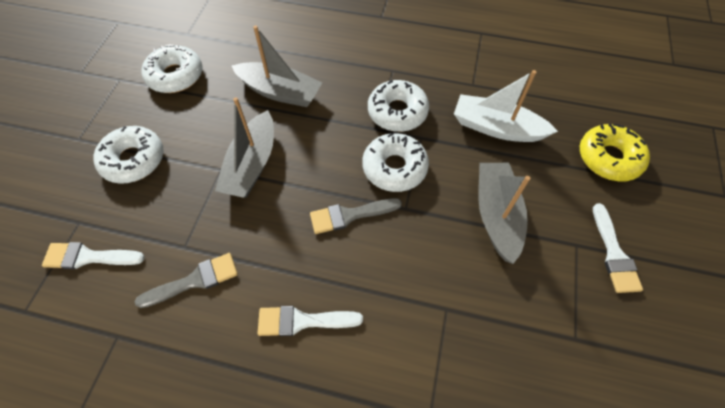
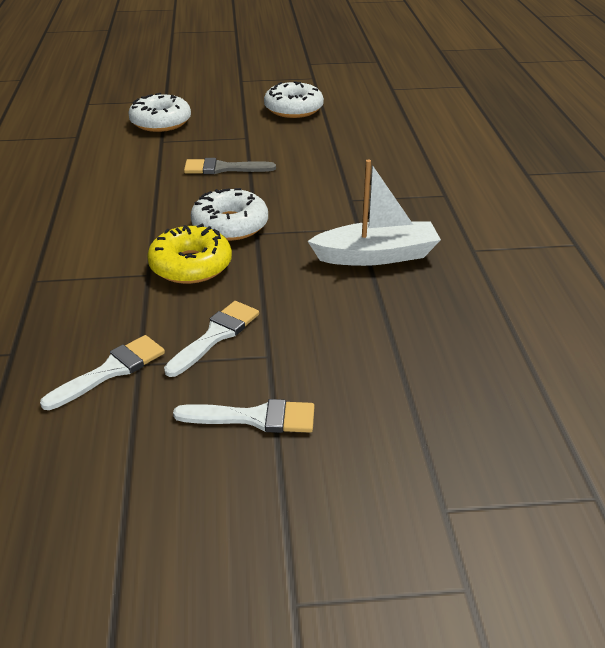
grey boat: 3 -> 0
grey brush: 2 -> 1
white donut: 4 -> 3

